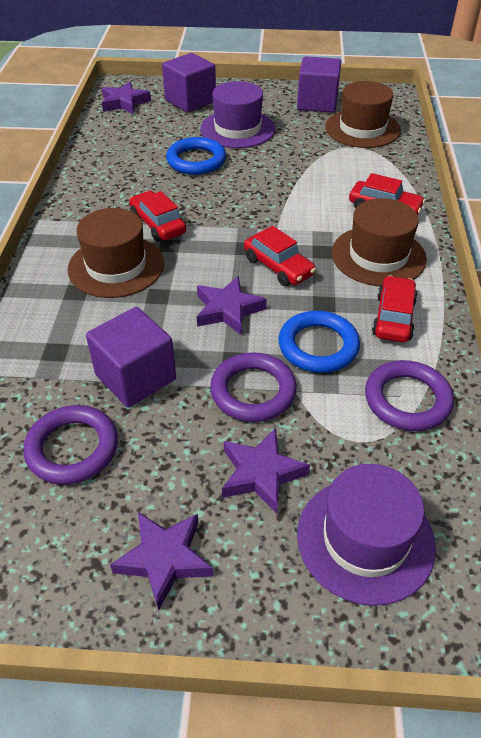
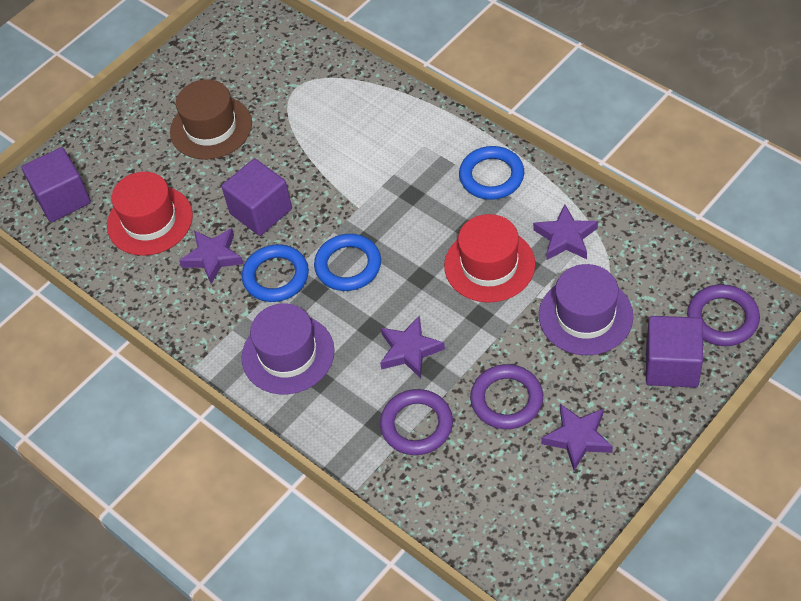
blue ring: 2 -> 3
brown hat: 3 -> 1
red car: 4 -> 0
red hat: 0 -> 2

